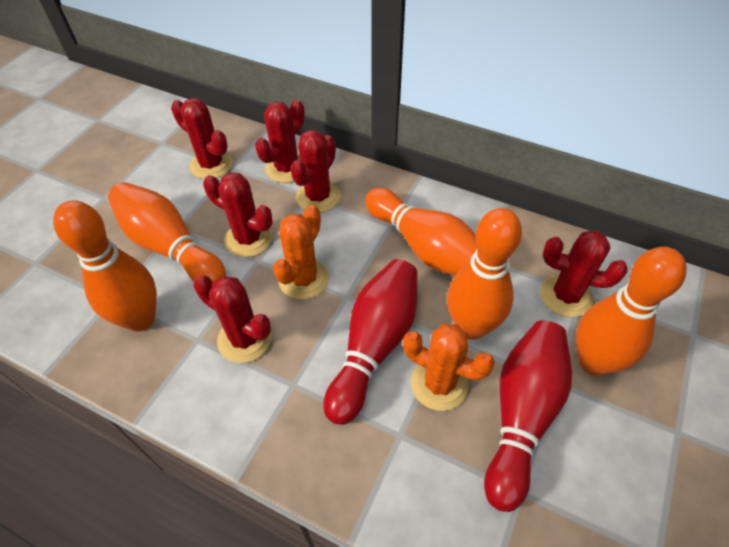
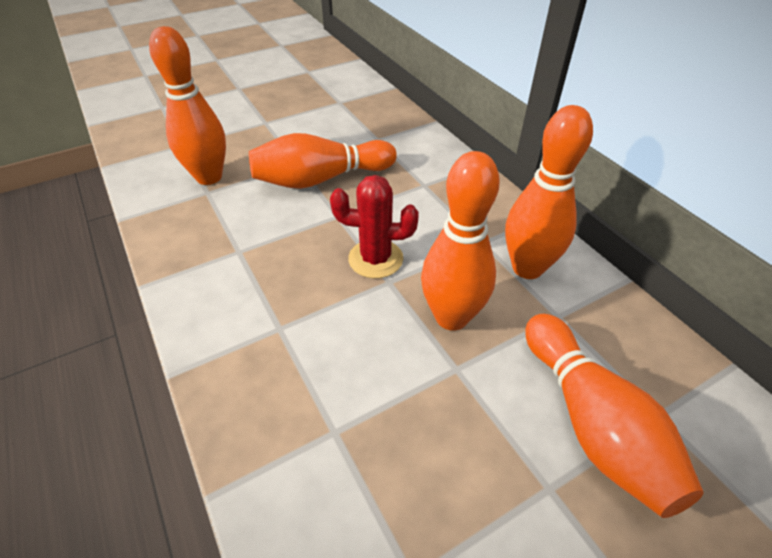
orange cactus: 2 -> 0
red bowling pin: 2 -> 0
red cactus: 6 -> 1

